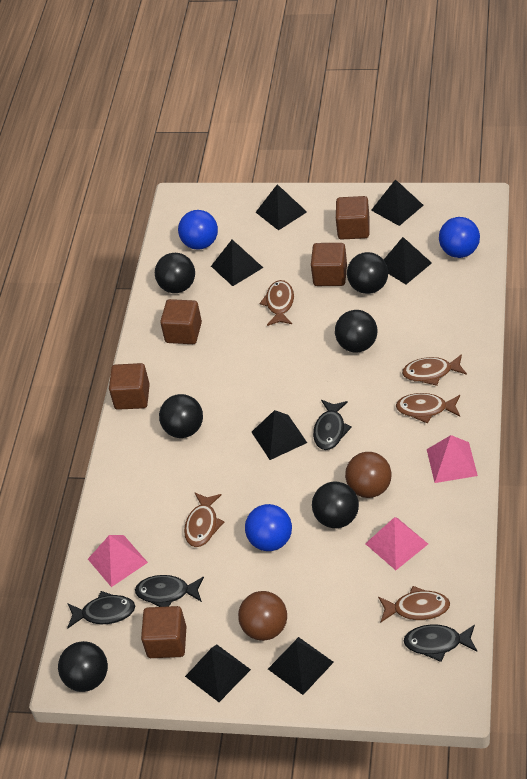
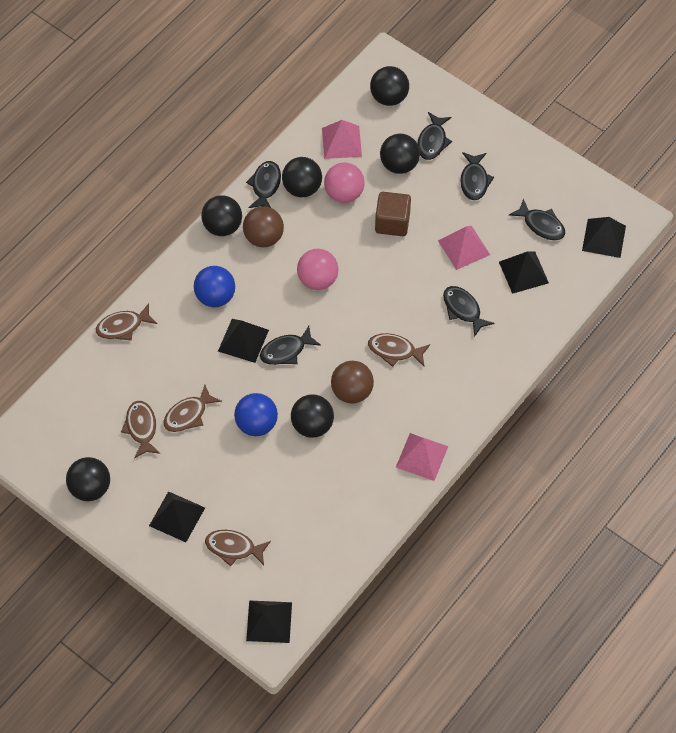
black fish: 4 -> 6
black pyramid: 7 -> 5
blue ball: 3 -> 2
brown cube: 5 -> 1
pink ball: 0 -> 2

